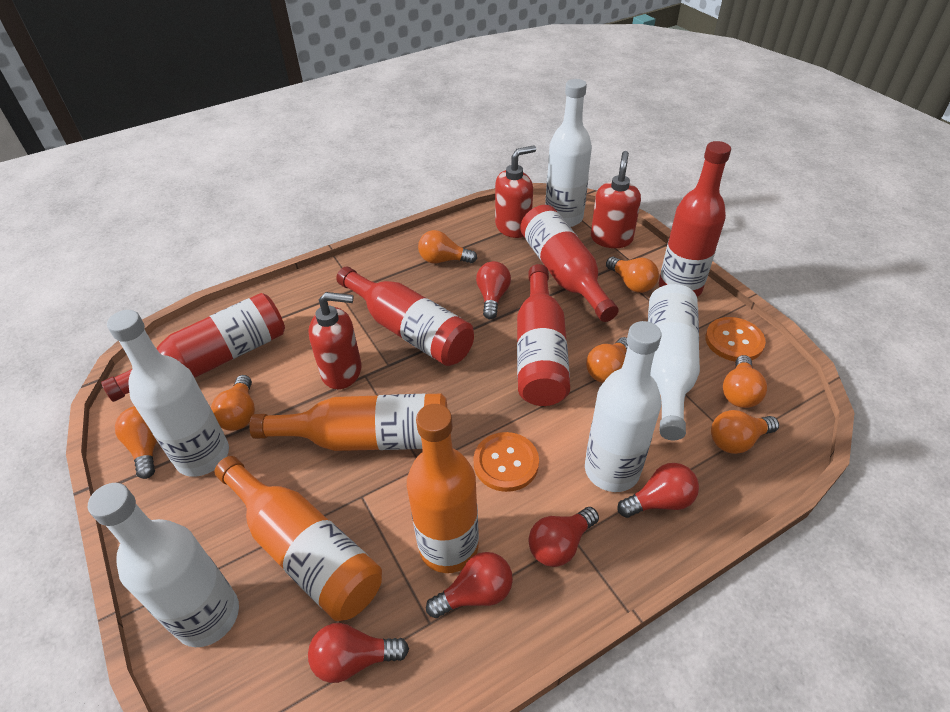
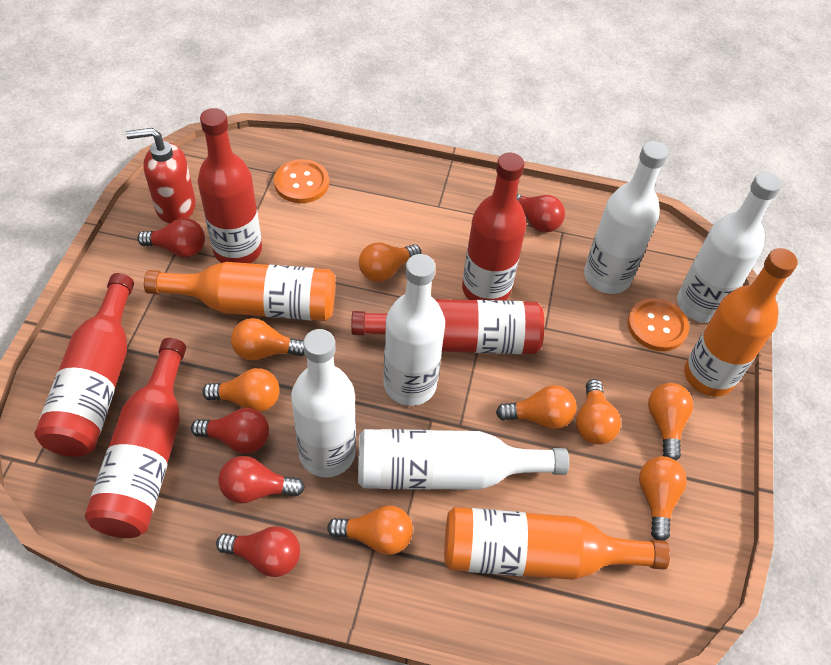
orange light bulb: 7 -> 8
red soap dispenser: 3 -> 1

